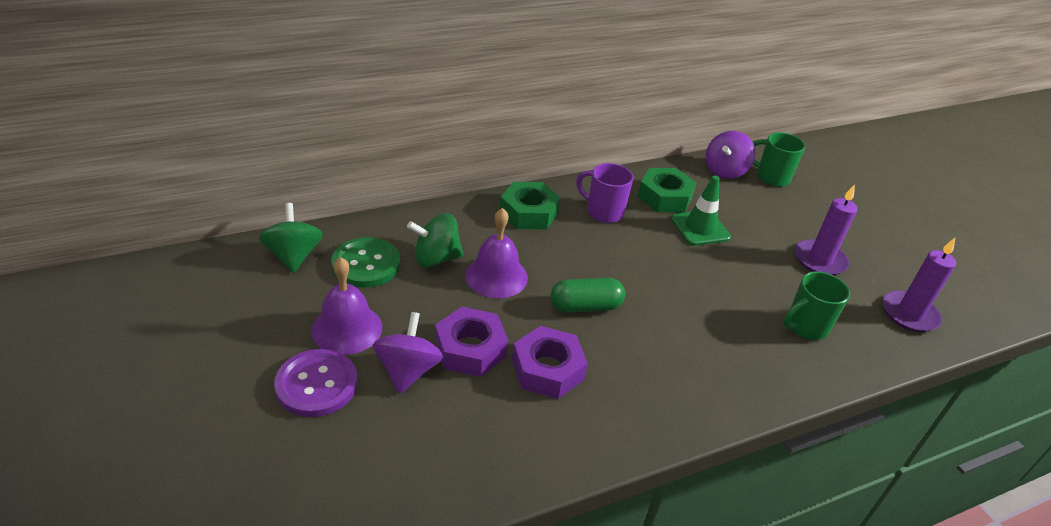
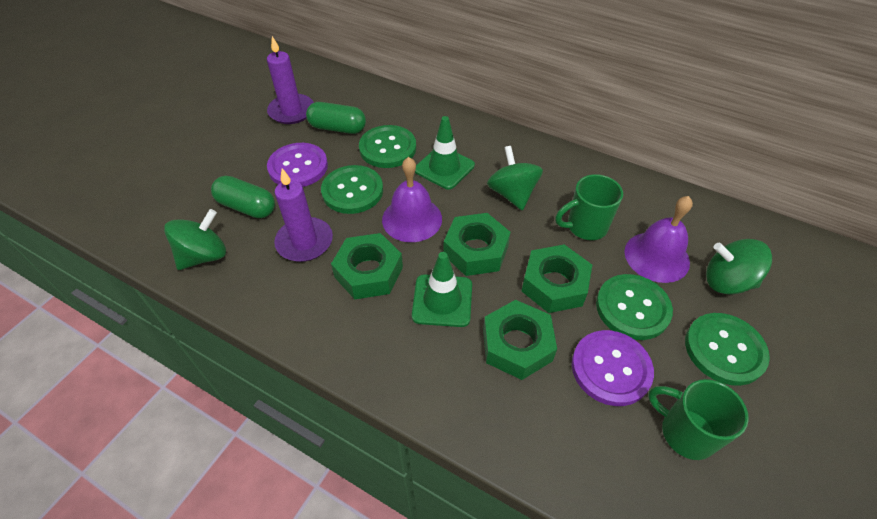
green button: 1 -> 4
green capsule: 1 -> 2
green nut: 2 -> 4
green spinning top: 2 -> 3
green traffic cone: 1 -> 2
purple button: 1 -> 2
purple mug: 1 -> 0
purple nut: 2 -> 0
purple spinning top: 2 -> 0

